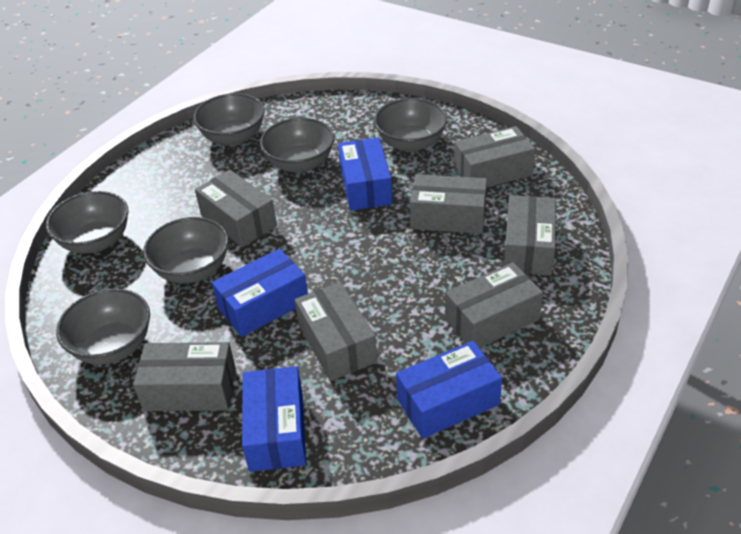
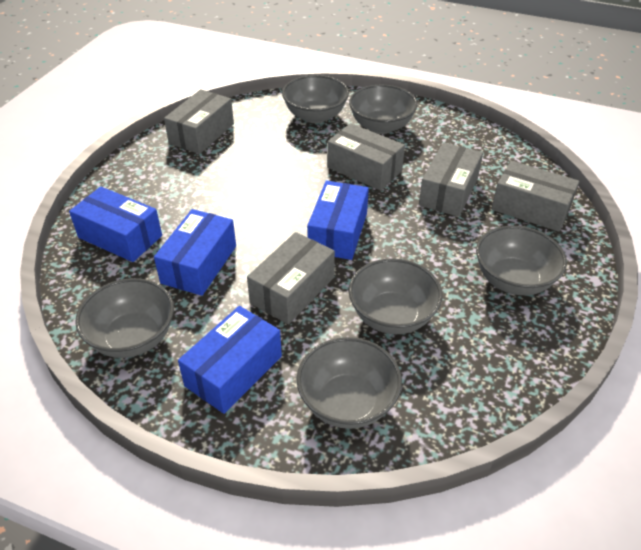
grey box: 7 -> 5

